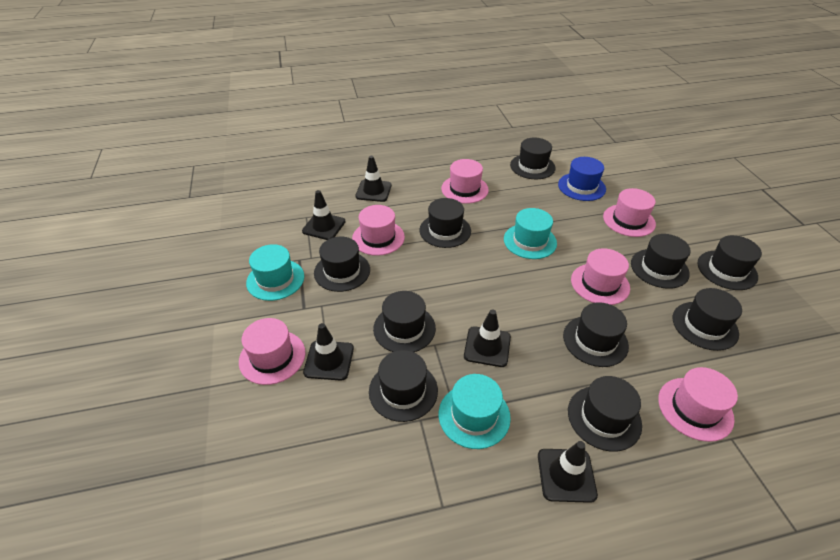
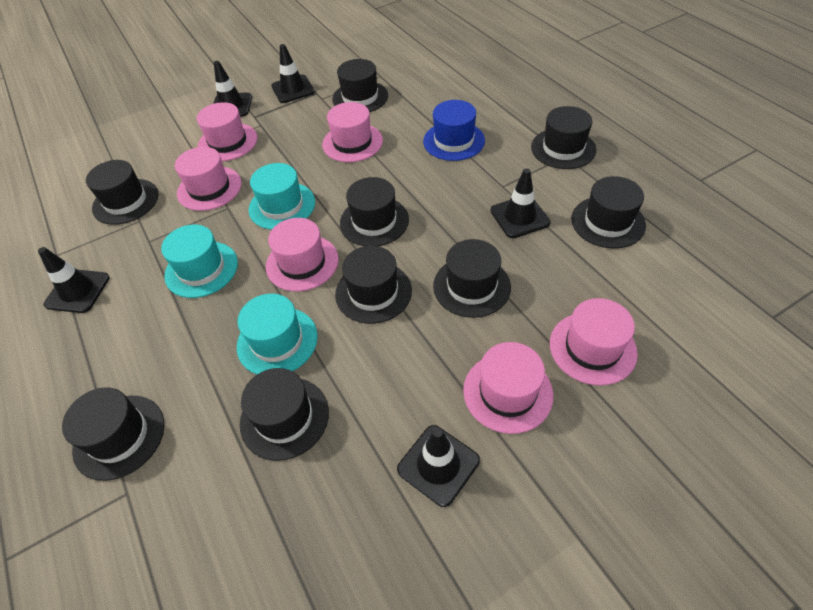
black hat: 10 -> 9

